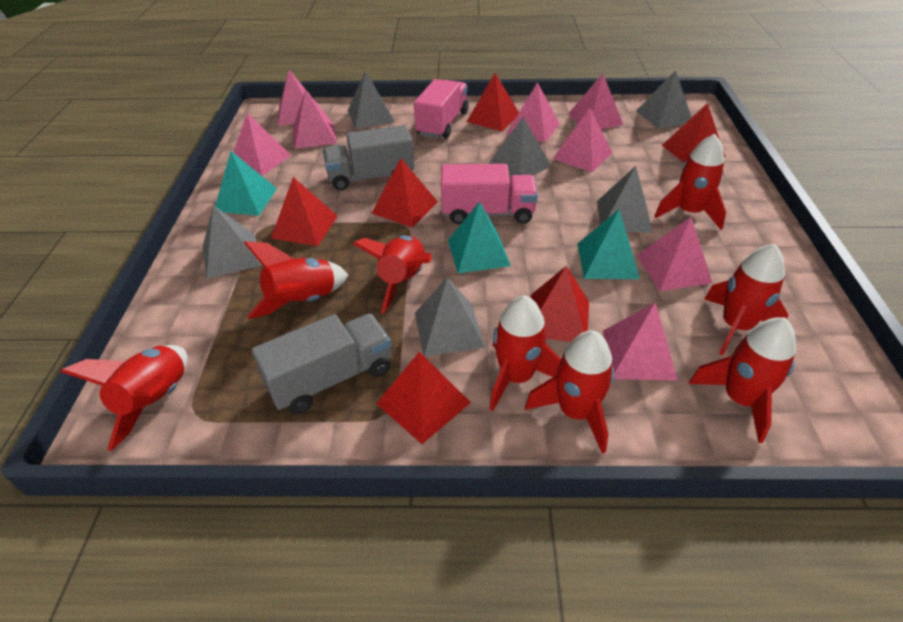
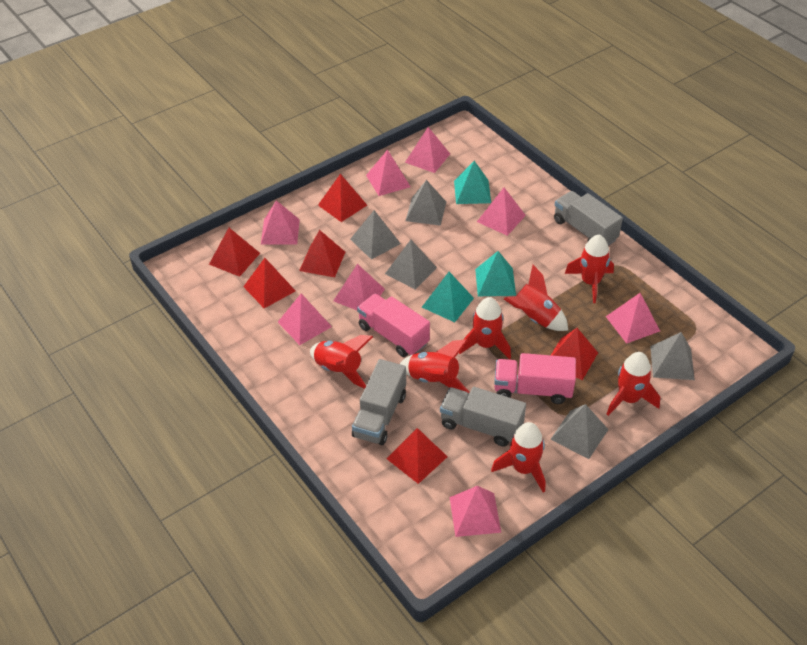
grey pyramid: 6 -> 5
grey truck: 2 -> 3
red rocket: 8 -> 7

